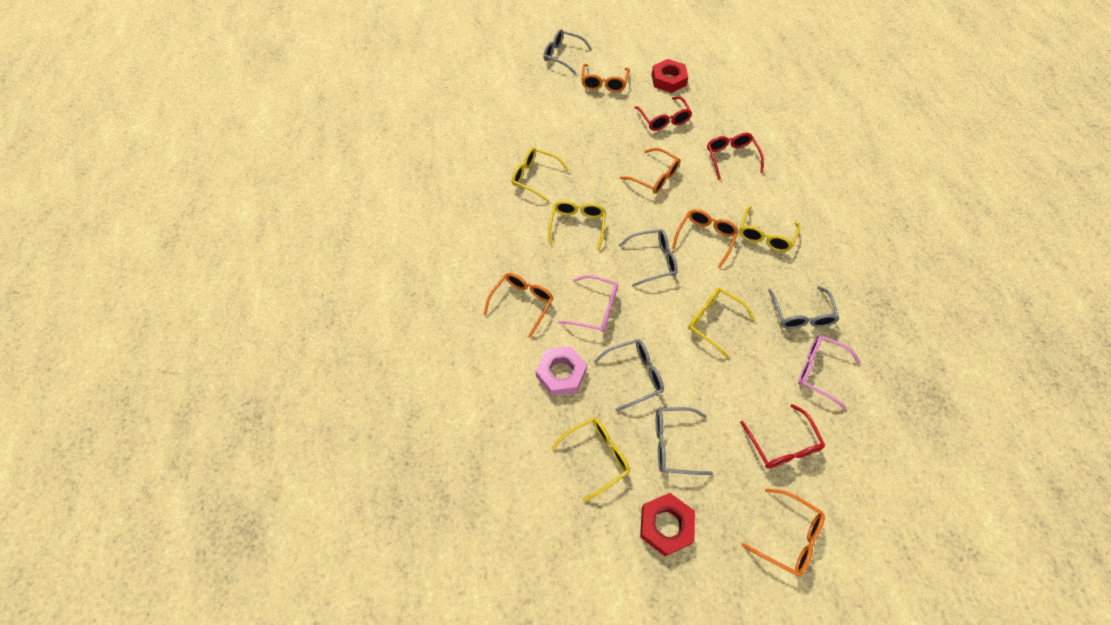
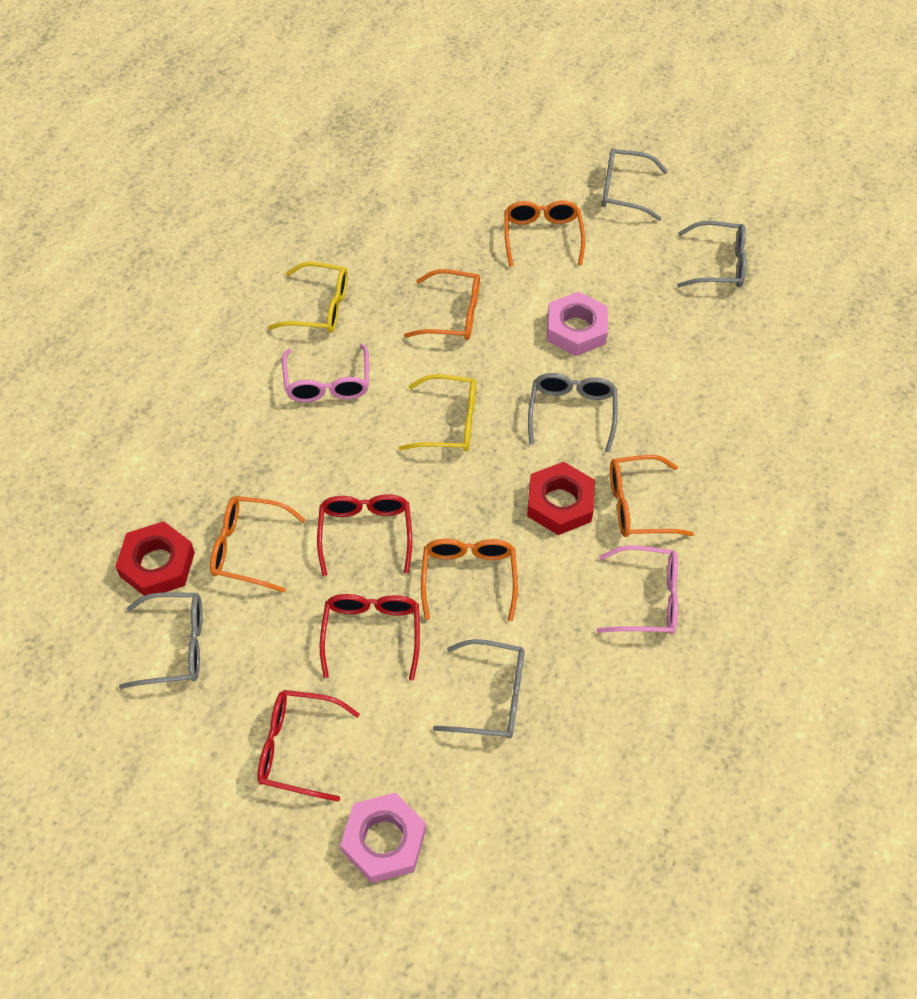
pink nut: 1 -> 2
yellow glasses: 5 -> 2

